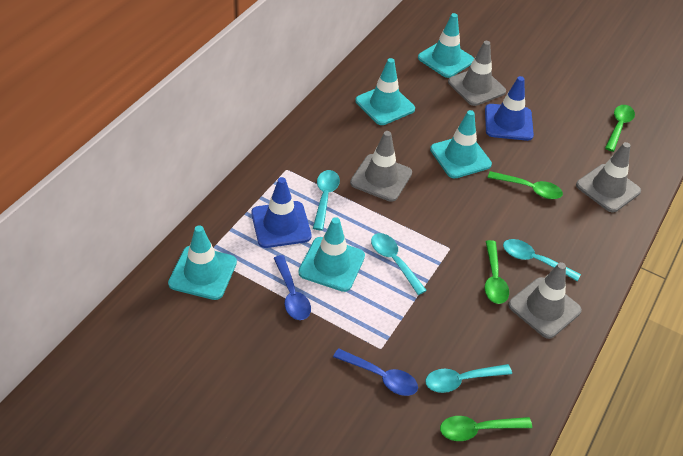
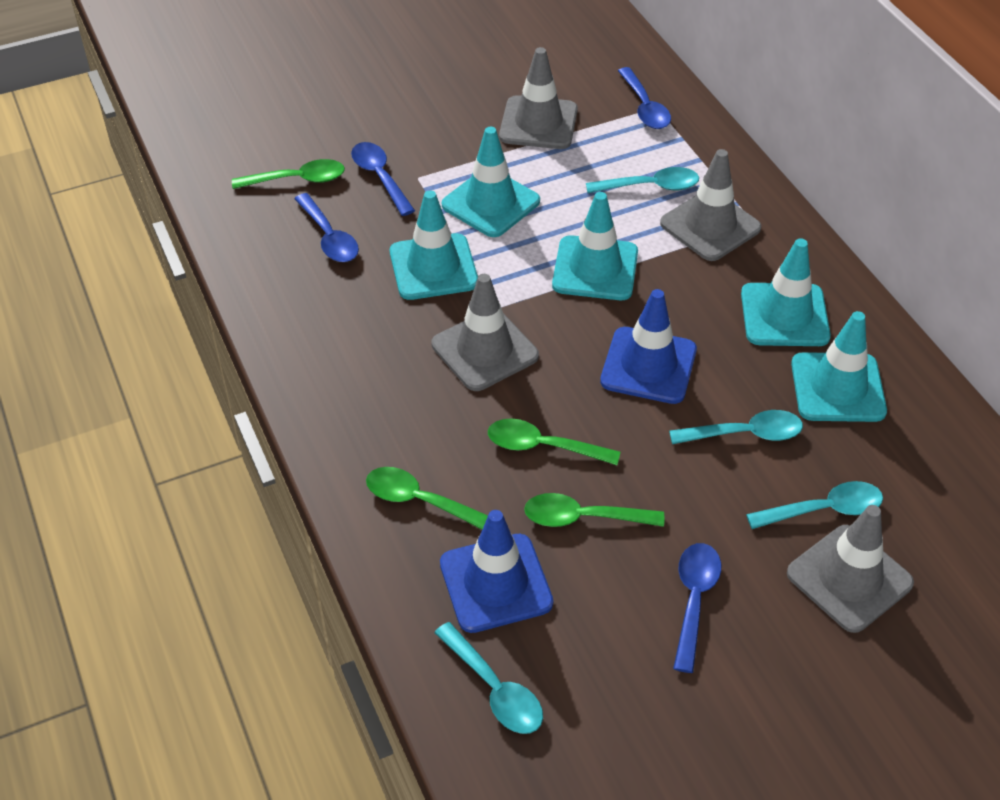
blue spoon: 2 -> 4

